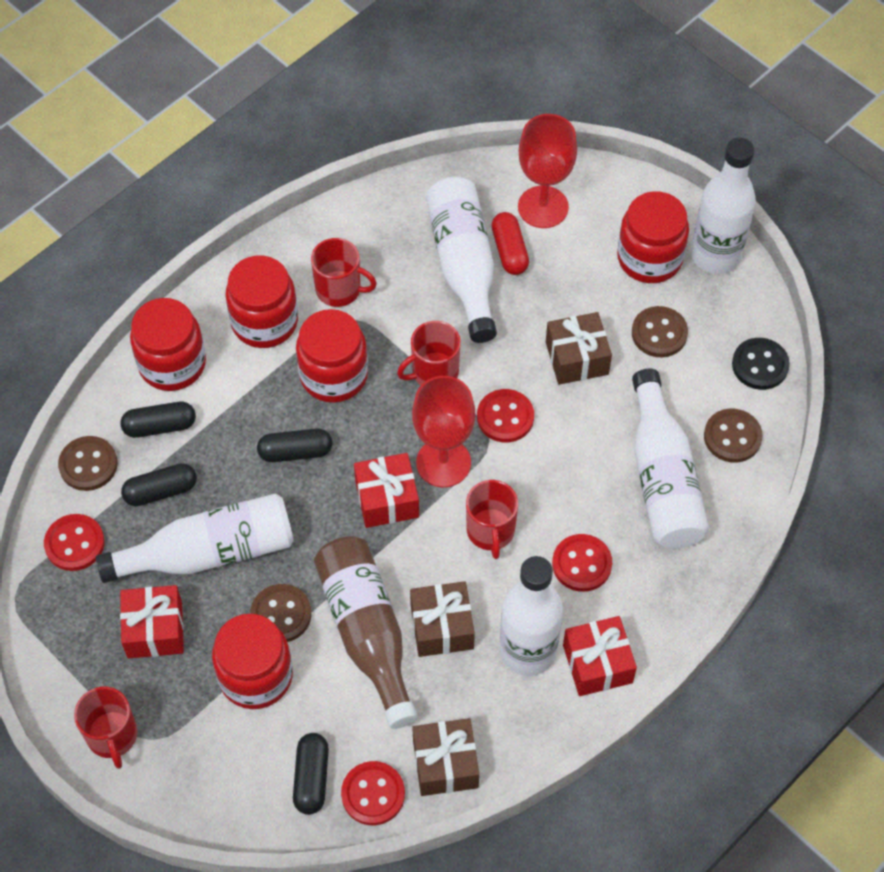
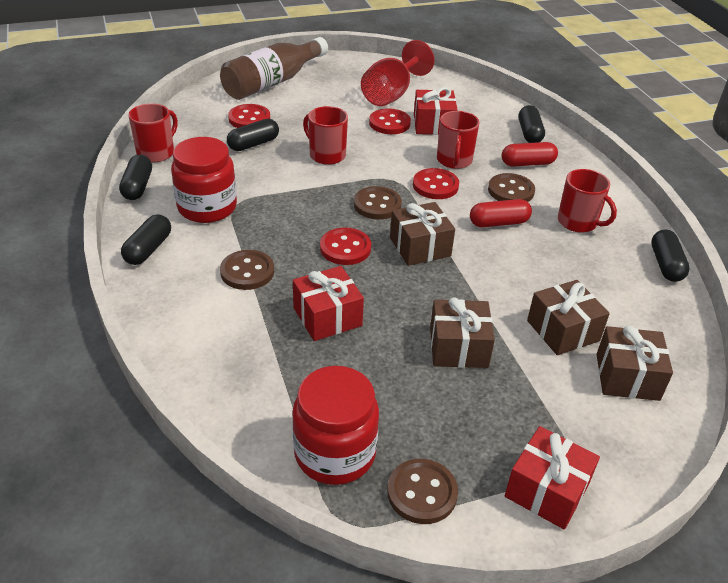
black button: 1 -> 0
black capsule: 4 -> 5
brown gift: 3 -> 4
red capsule: 1 -> 2
red goblet: 2 -> 1
red jar: 5 -> 2
white bottle: 5 -> 0

